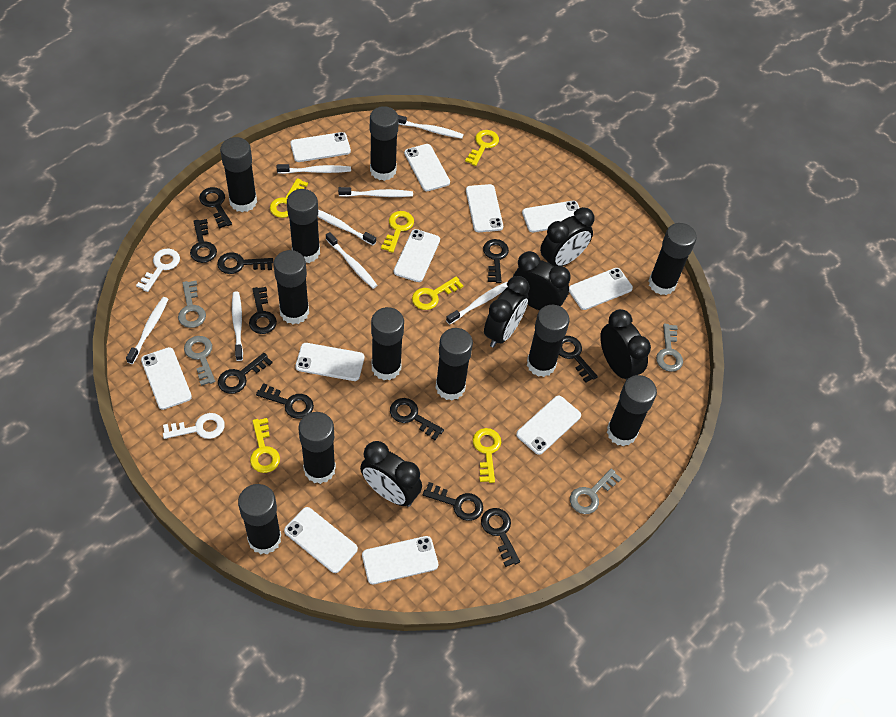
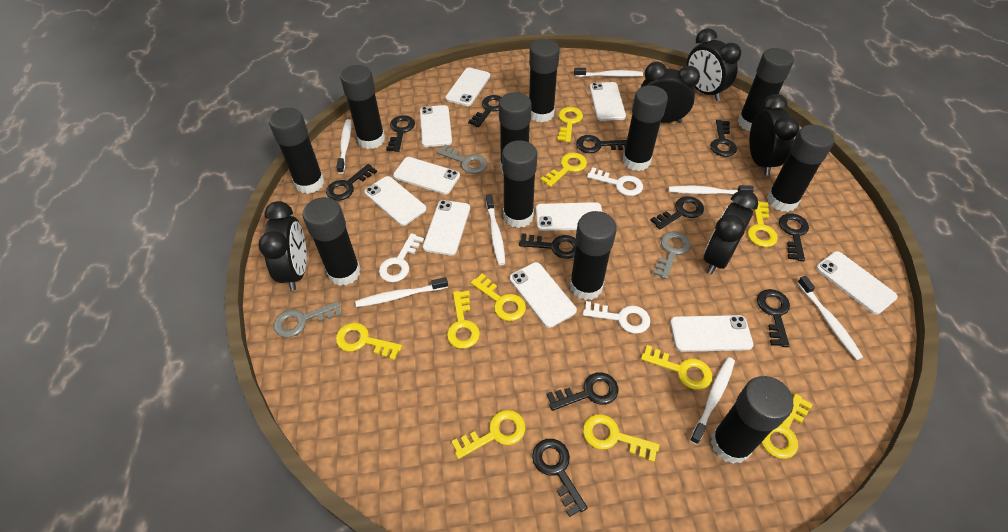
grey key: 4 -> 3
white key: 2 -> 3
white phone: 11 -> 10
white toothbrush: 8 -> 7
yellow key: 6 -> 10

